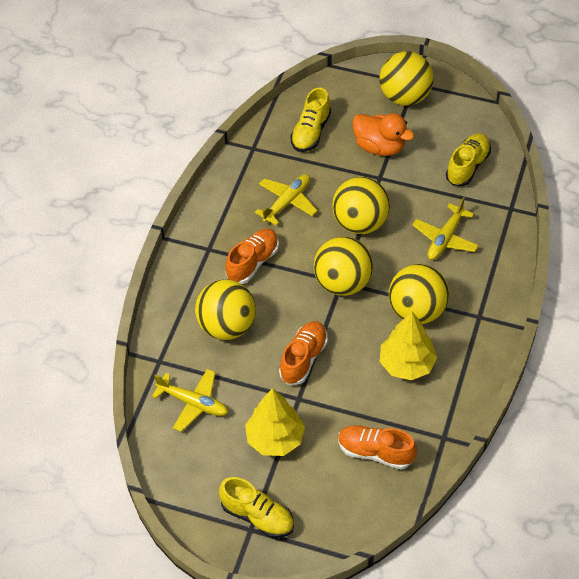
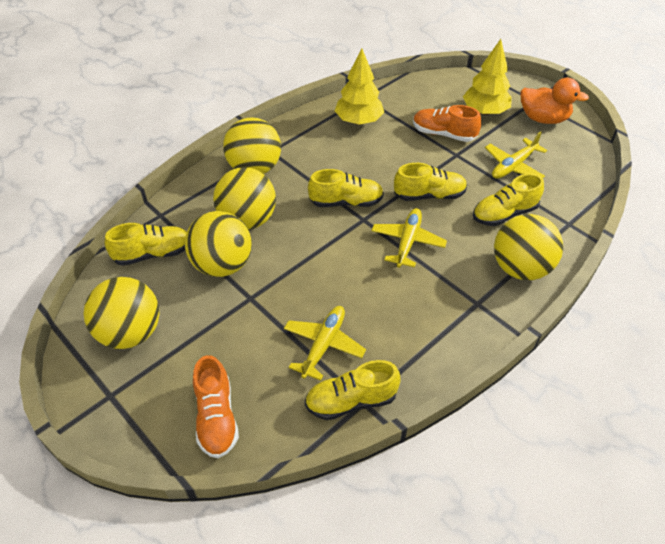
orange shoe: 3 -> 2
yellow shoe: 3 -> 5

